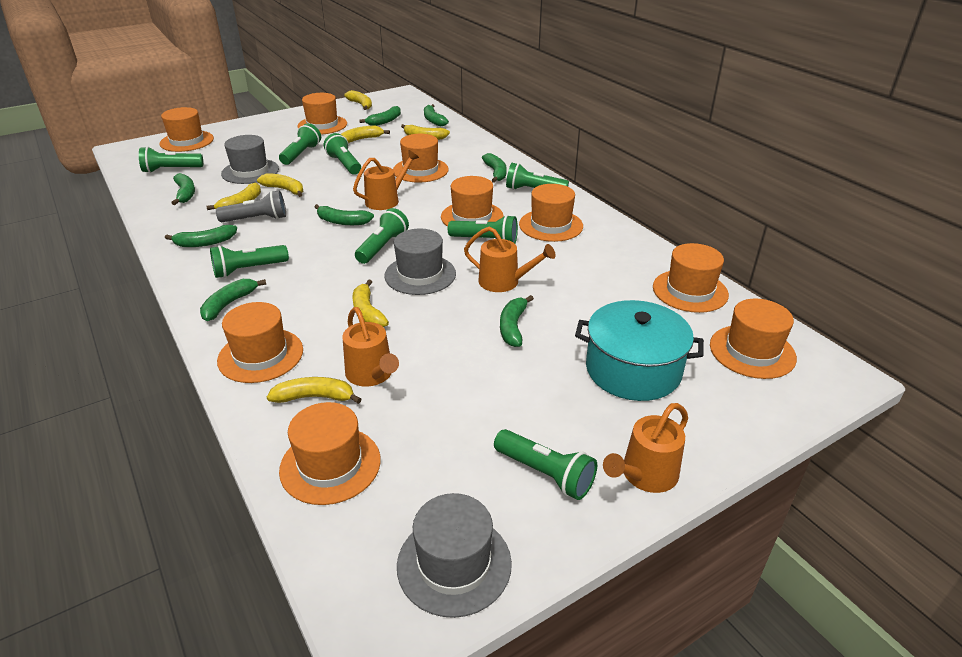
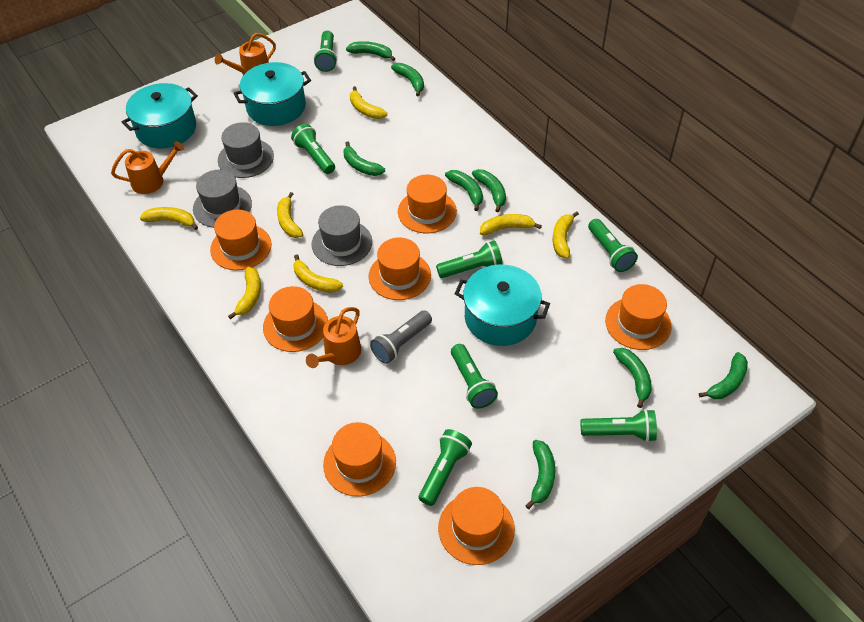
green flashlight: 8 -> 7
orange hat: 9 -> 7
orange watering can: 4 -> 3
turquoise pot: 1 -> 3

